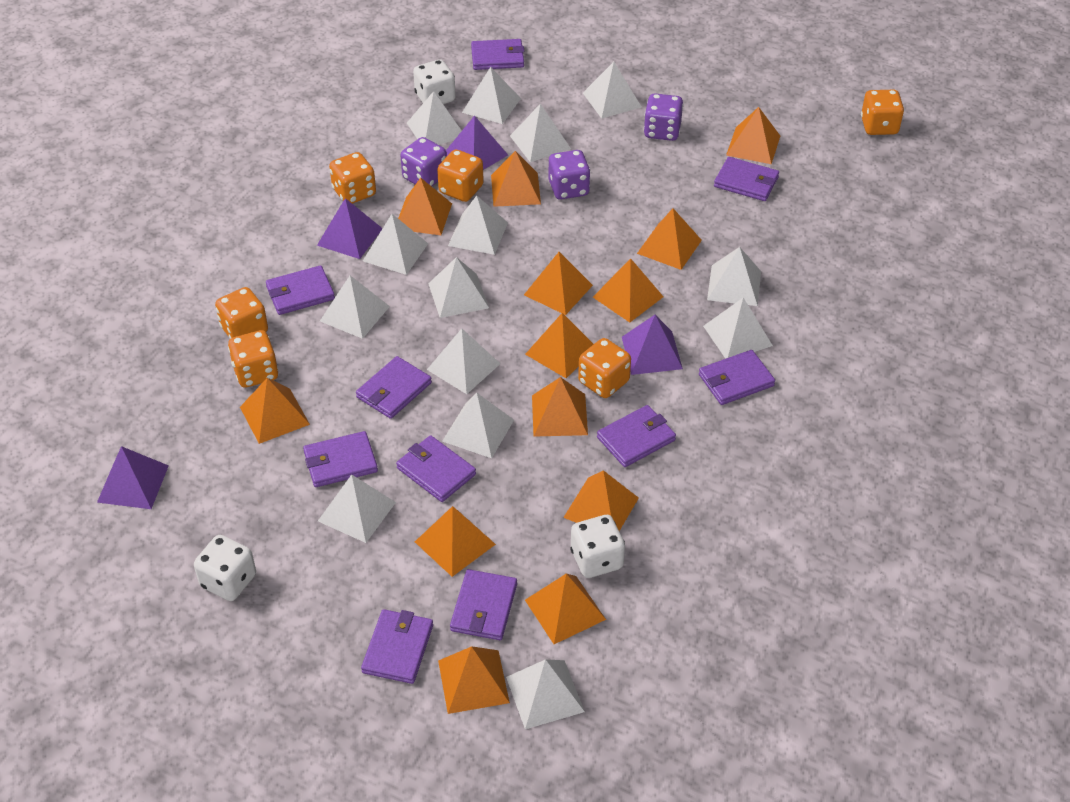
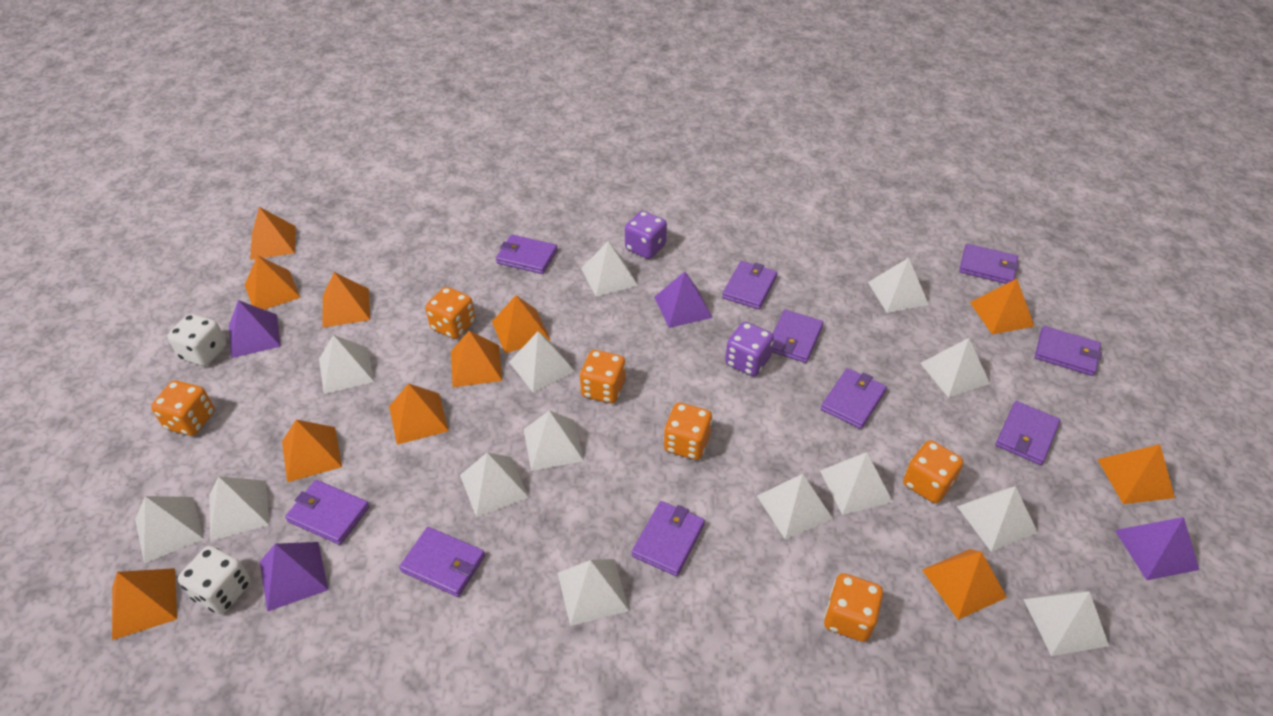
orange pyramid: 13 -> 11
purple dice: 3 -> 2
white dice: 3 -> 2

